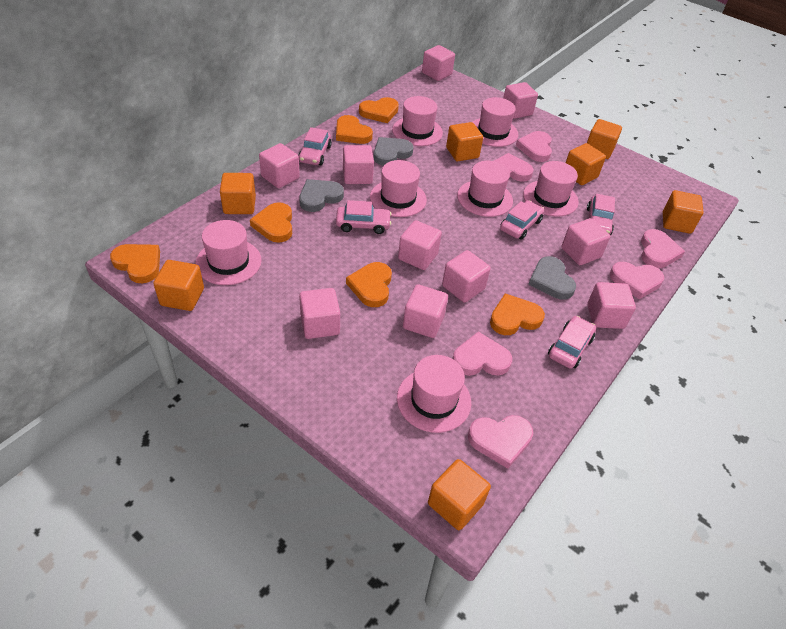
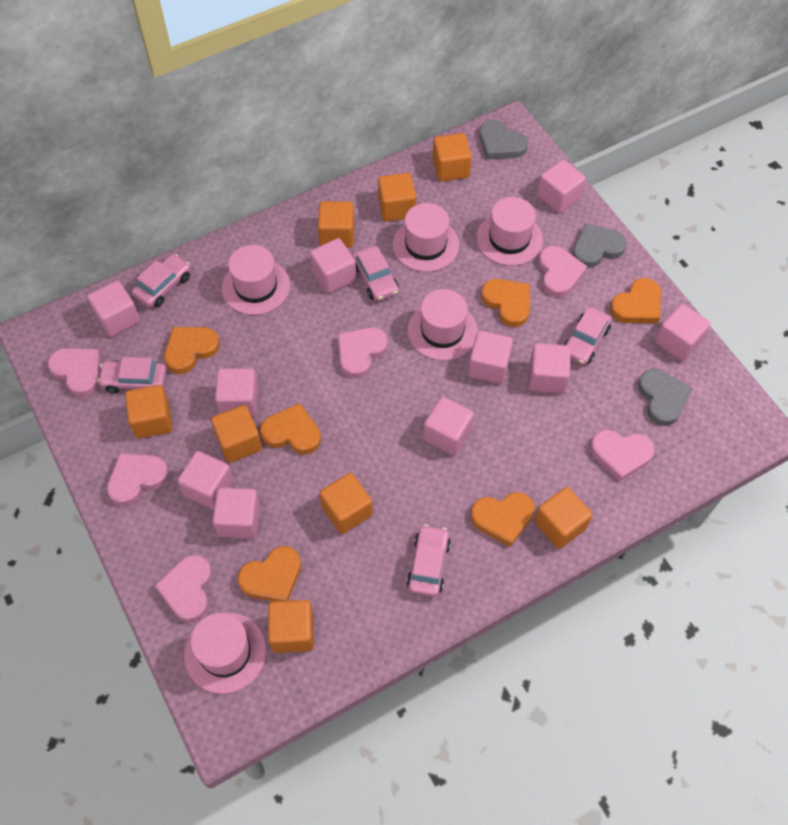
orange cube: 7 -> 8
pink hat: 7 -> 5

